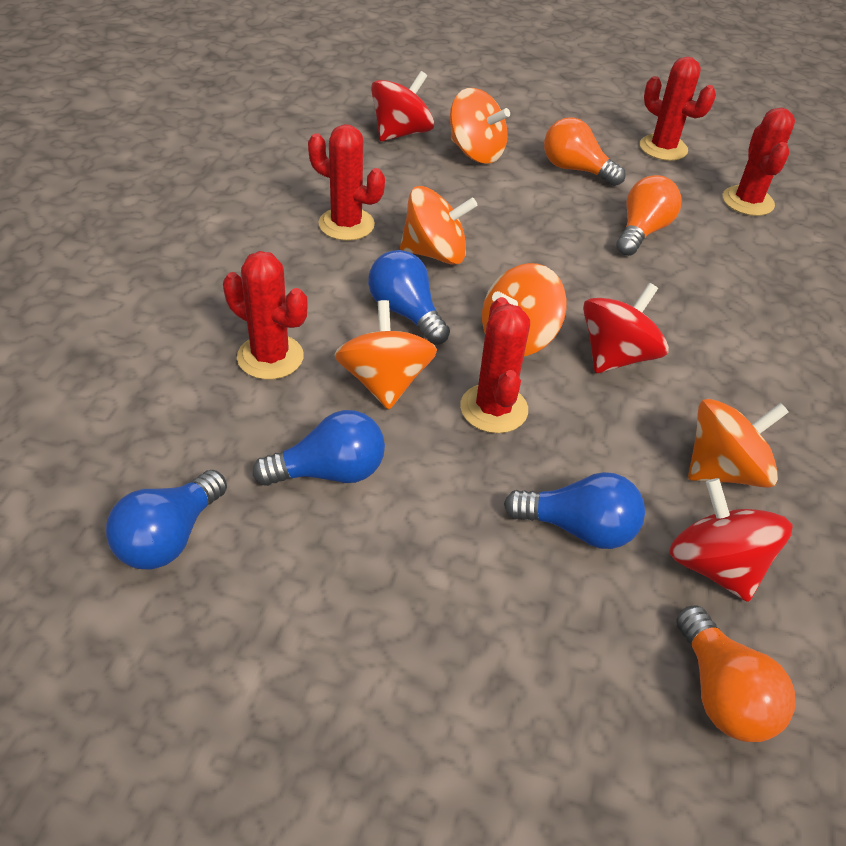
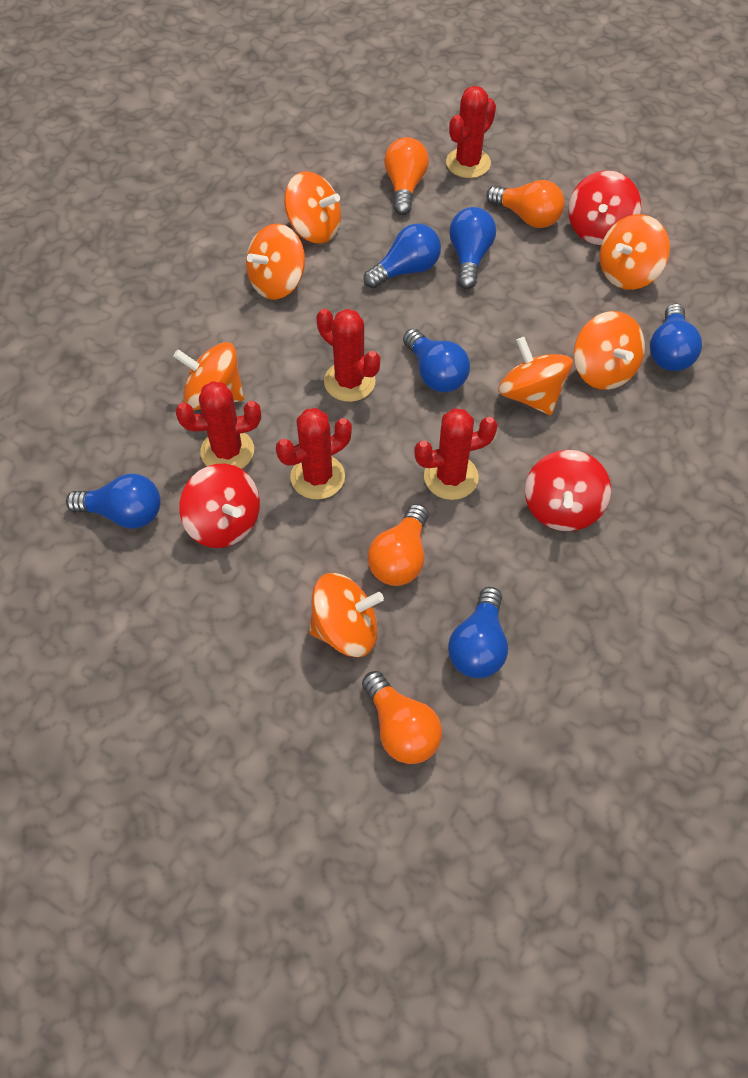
blue light bulb: 4 -> 6
orange light bulb: 3 -> 4
orange spinning top: 5 -> 7

